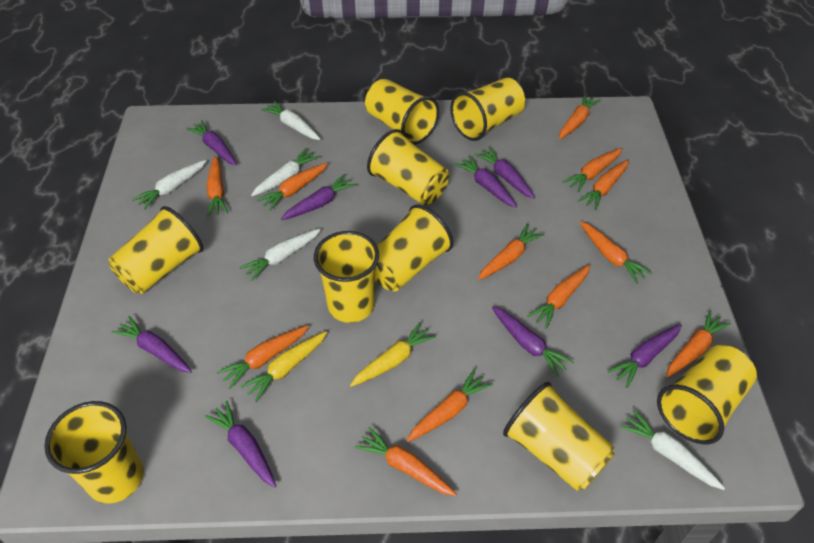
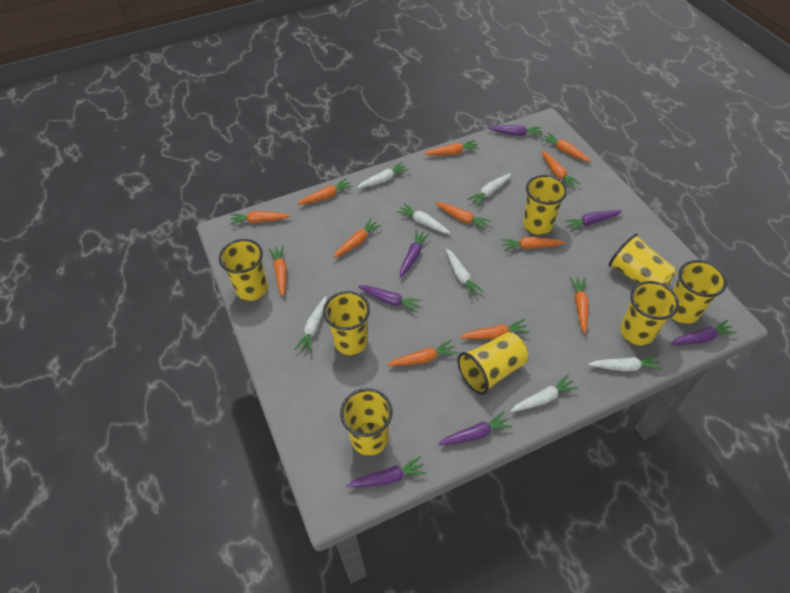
purple carrot: 8 -> 7
white carrot: 5 -> 7
yellow carrot: 2 -> 0
yellow cup: 9 -> 8

